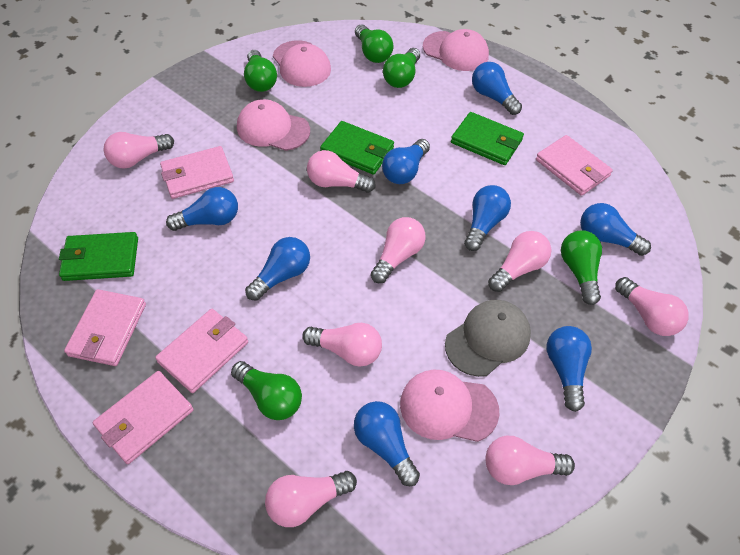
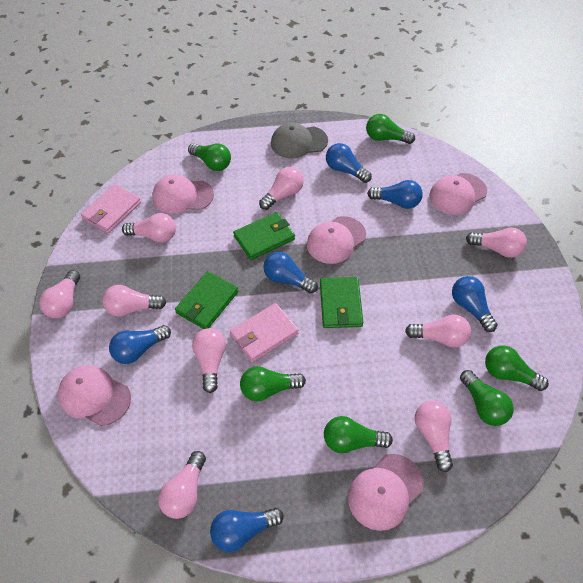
blue light bulb: 8 -> 6
green light bulb: 5 -> 6
pink cap: 4 -> 5
pink light bulb: 8 -> 9
pink wallet: 5 -> 2

